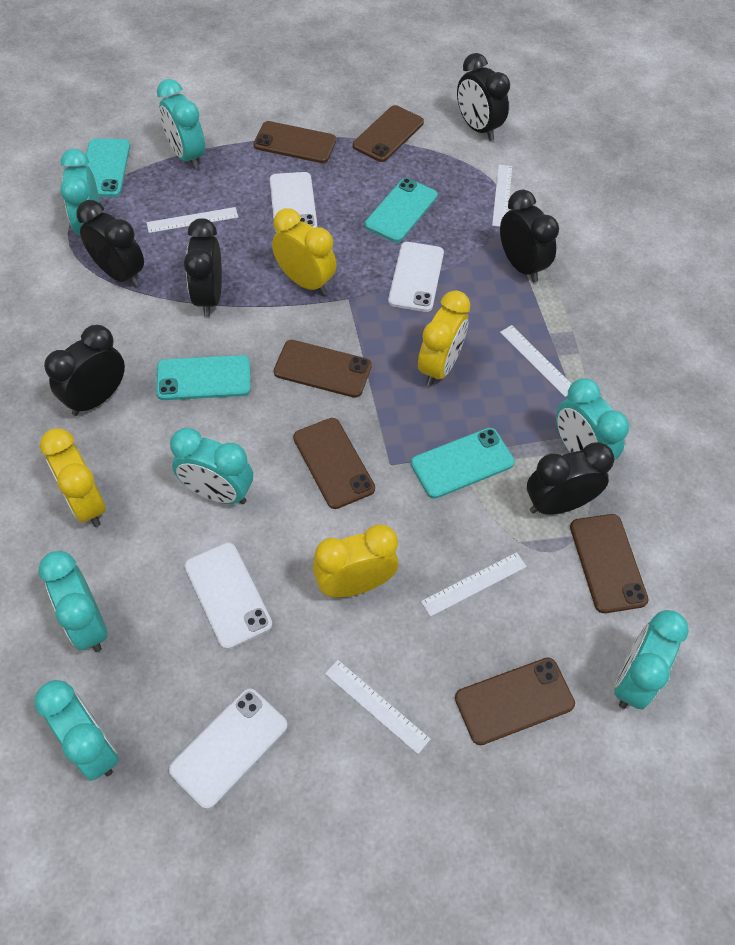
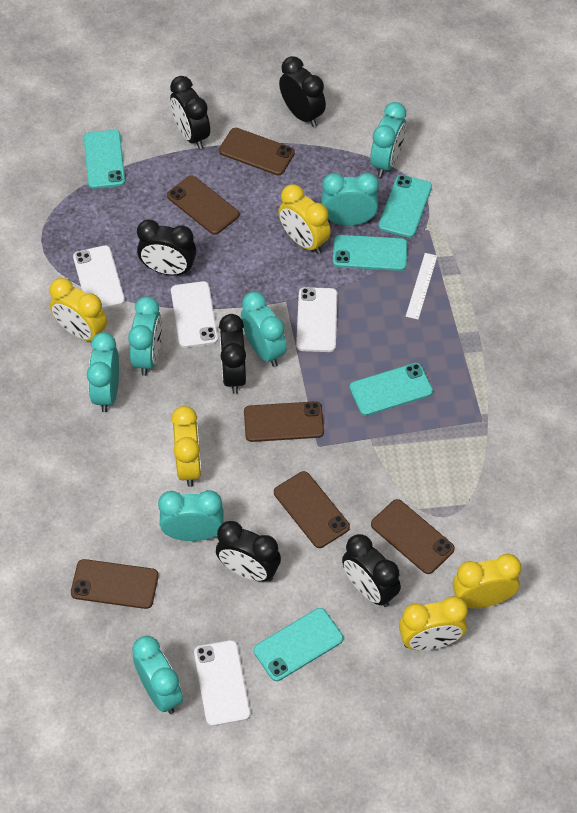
turquoise phone: 4 -> 5
white ruler: 5 -> 1
yellow clock: 4 -> 5

